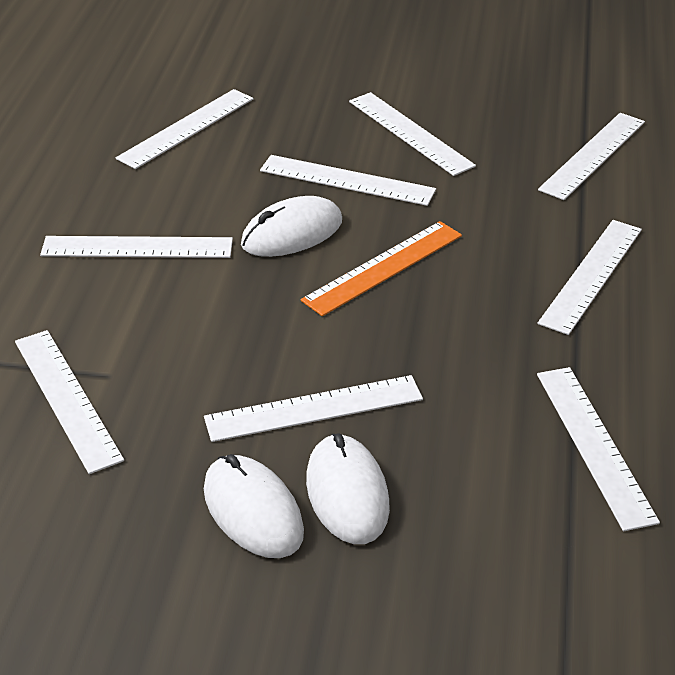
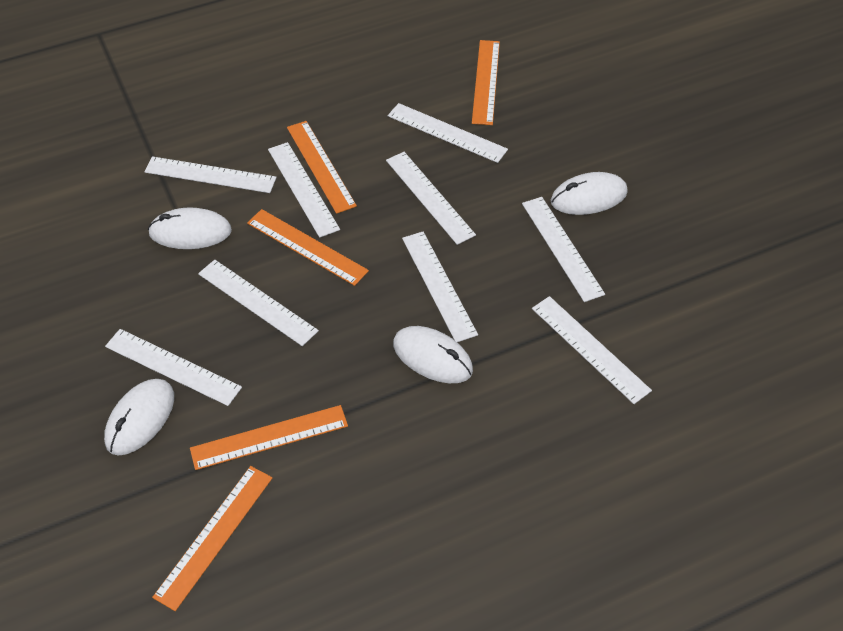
orange ruler: 1 -> 5
white mouse: 3 -> 4

